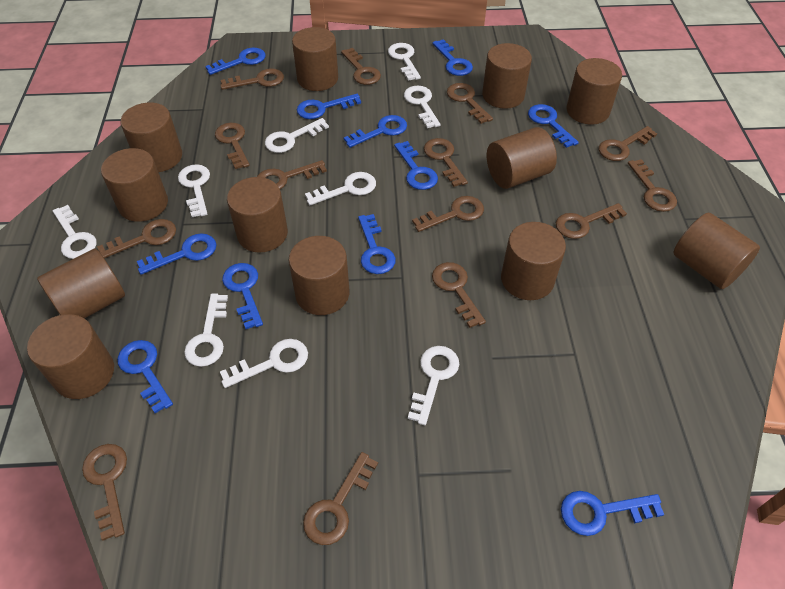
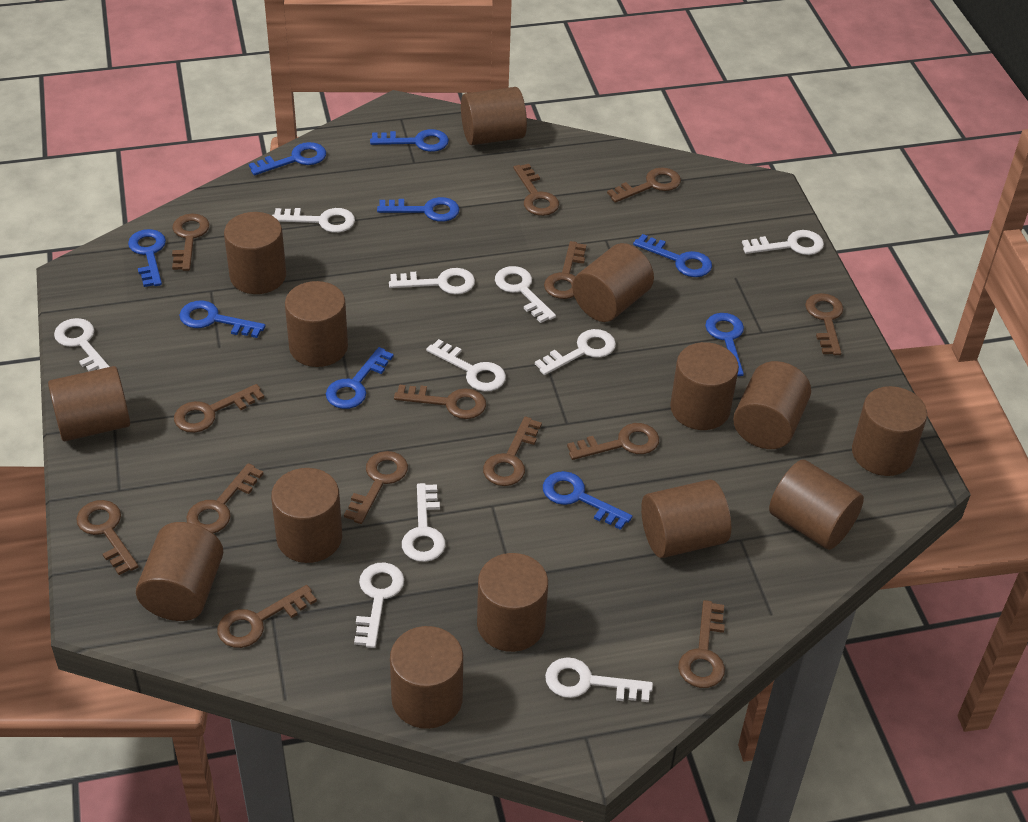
blue key: 11 -> 9
brown cylinder: 12 -> 14
white key: 9 -> 10

